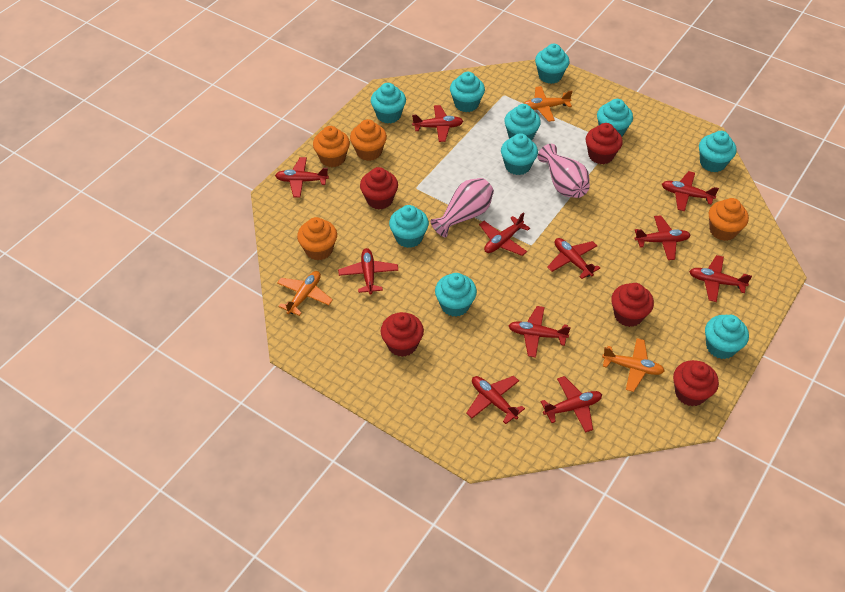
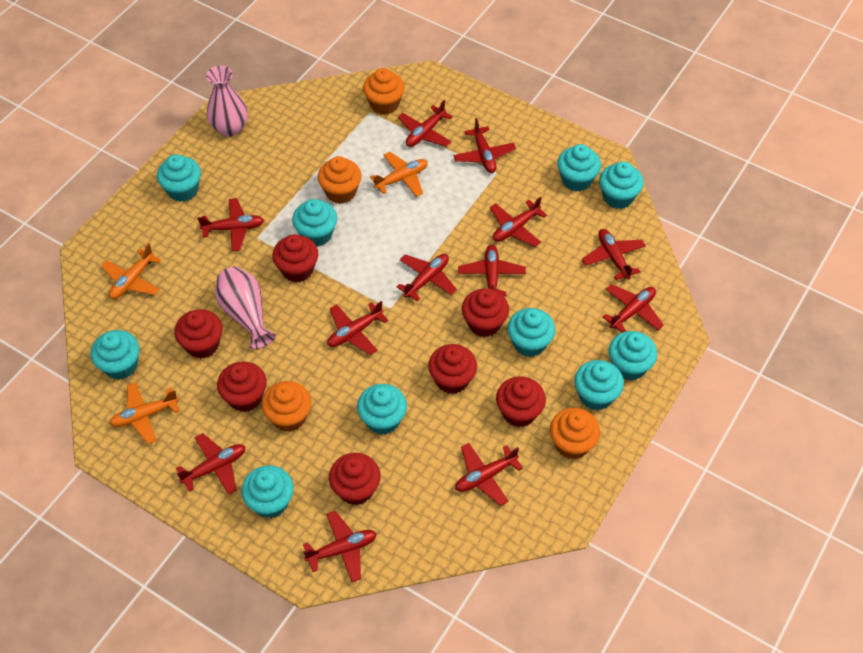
red cupcake: 5 -> 7
red plane: 11 -> 12

